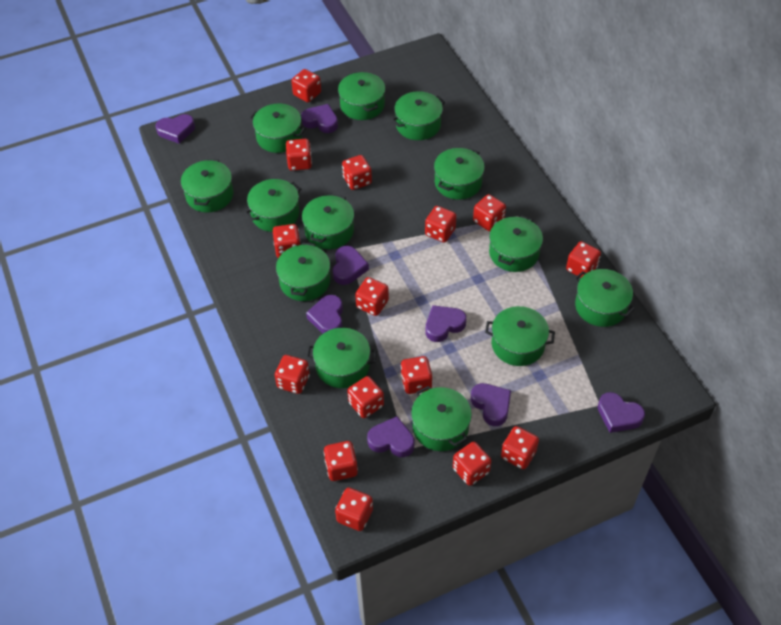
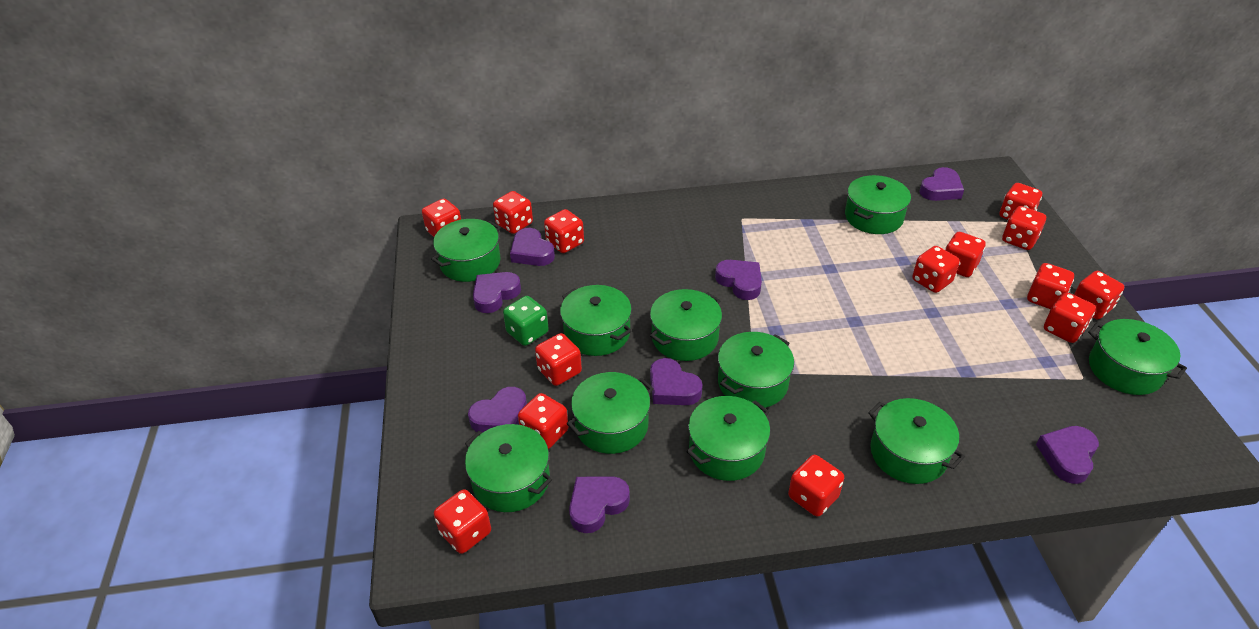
green dice: 0 -> 1
green pot: 13 -> 10
red dice: 15 -> 14

